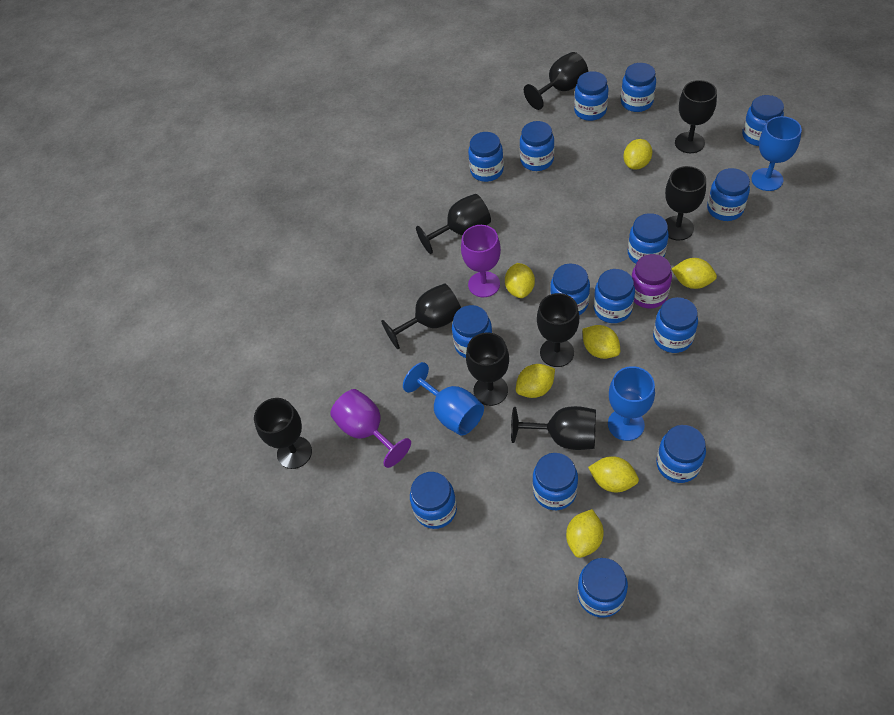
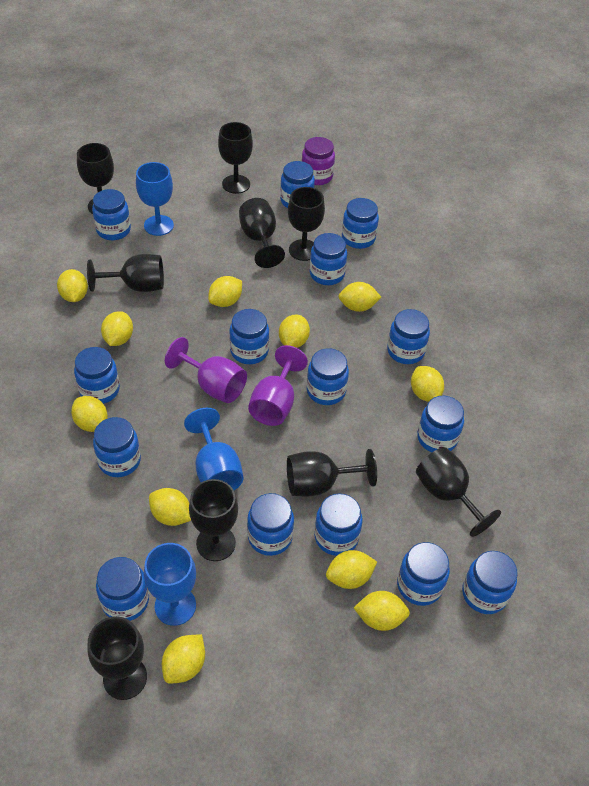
yellow lemon: 7 -> 11

